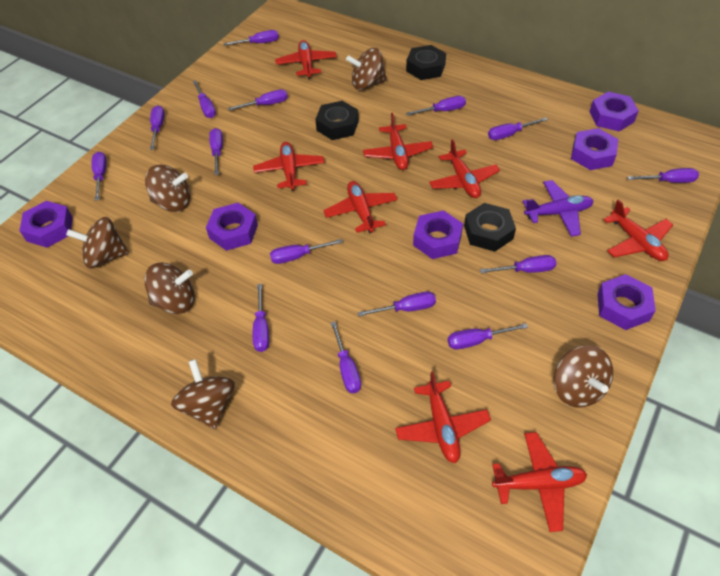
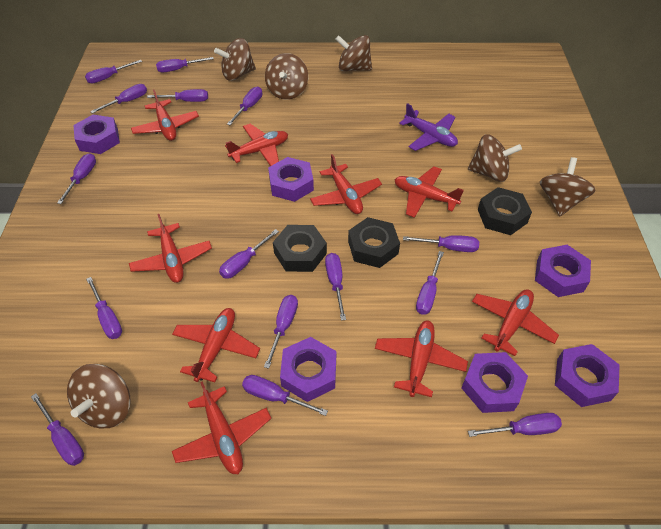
red plane: 8 -> 9

